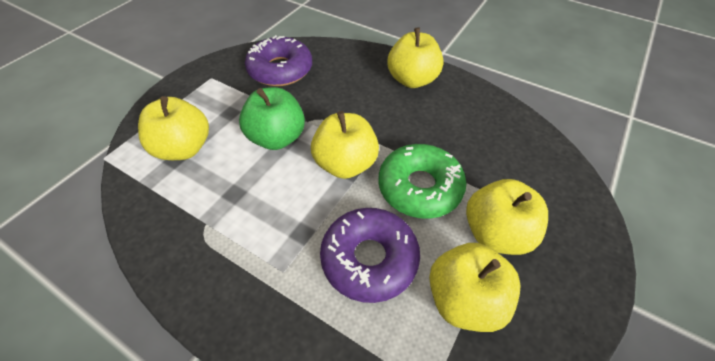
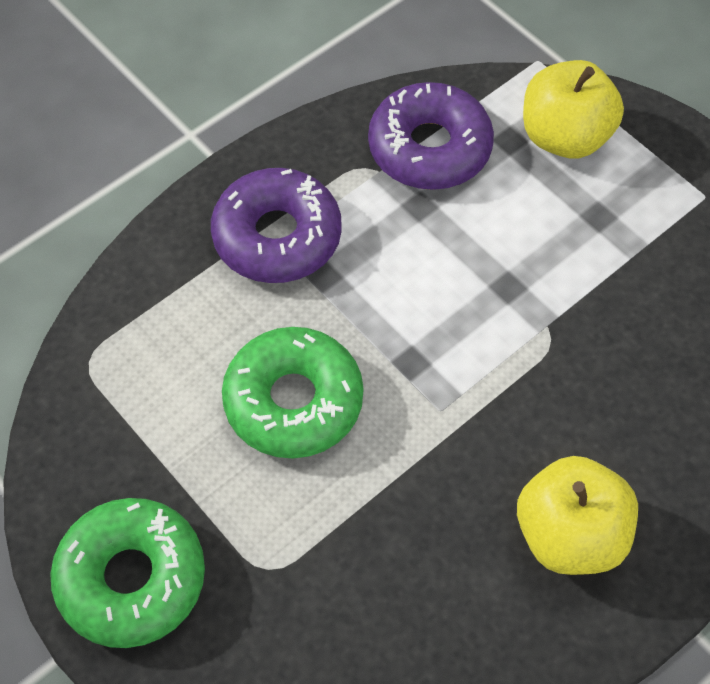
green apple: 1 -> 0
green donut: 1 -> 2
yellow apple: 5 -> 2

